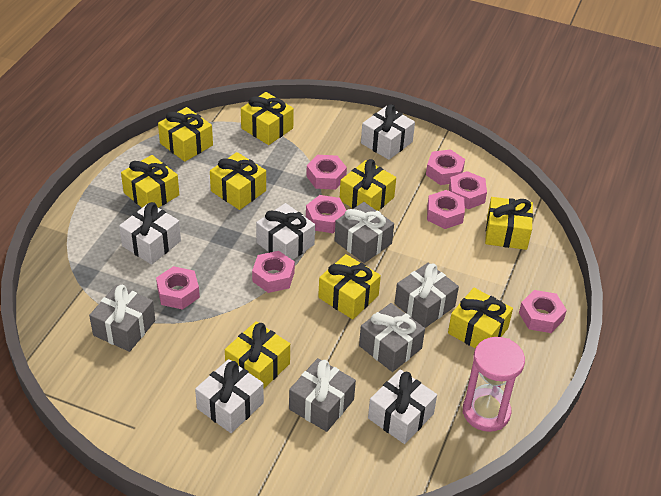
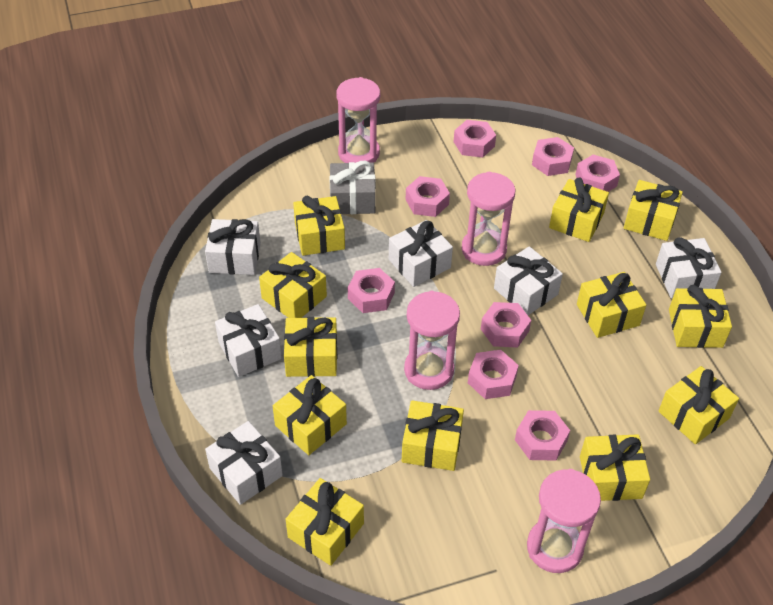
grey gift: 5 -> 1
pink hourglass: 1 -> 4
white gift: 5 -> 6
yellow gift: 9 -> 12

